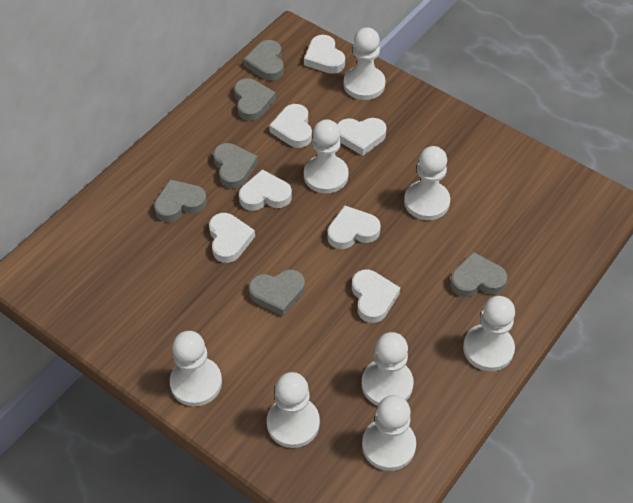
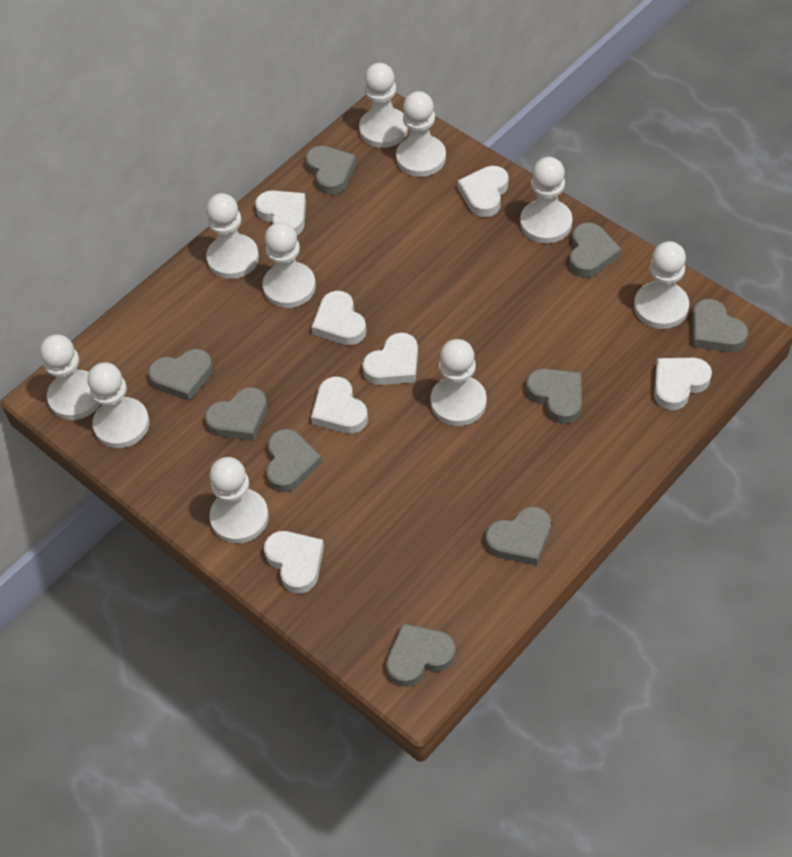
grey heart: 6 -> 9
white pawn: 8 -> 10

